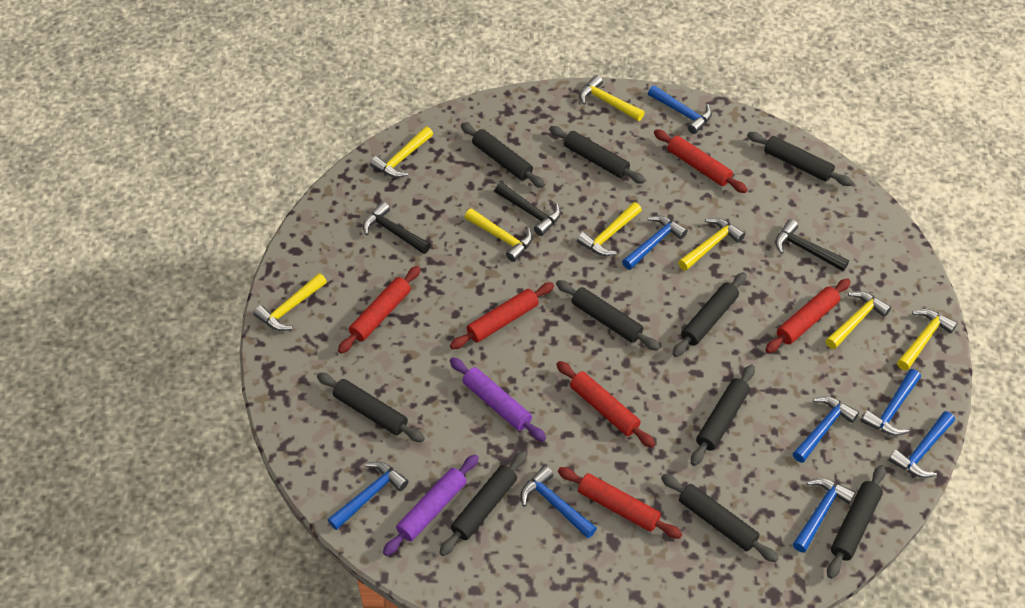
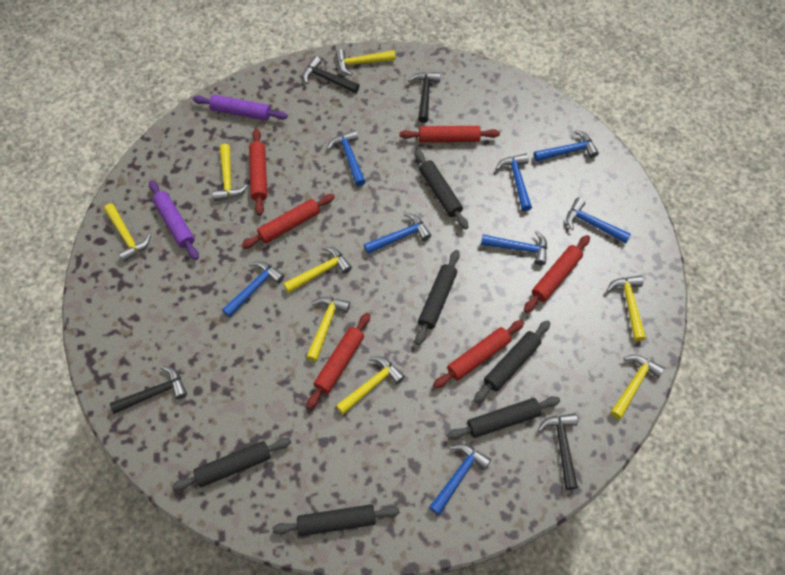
black hammer: 3 -> 4
black rolling pin: 10 -> 6

